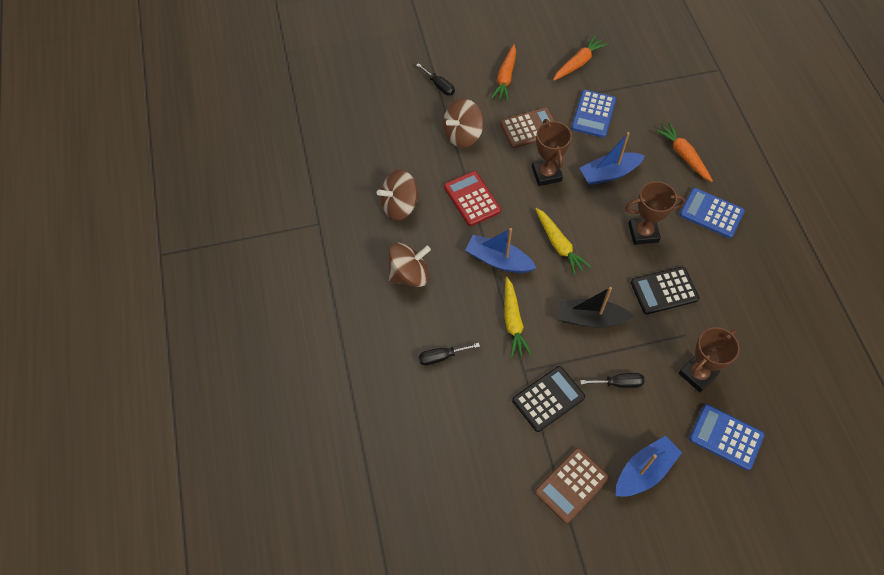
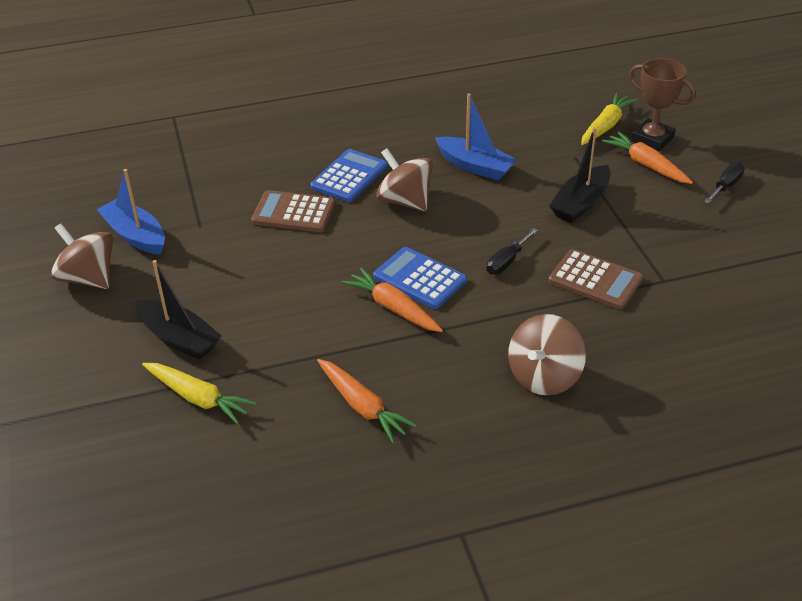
black boat: 1 -> 2
black calculator: 2 -> 0
black screwdriver: 3 -> 2
blue boat: 3 -> 2
blue calculator: 3 -> 2
brown trophy: 3 -> 1
red calculator: 1 -> 0

